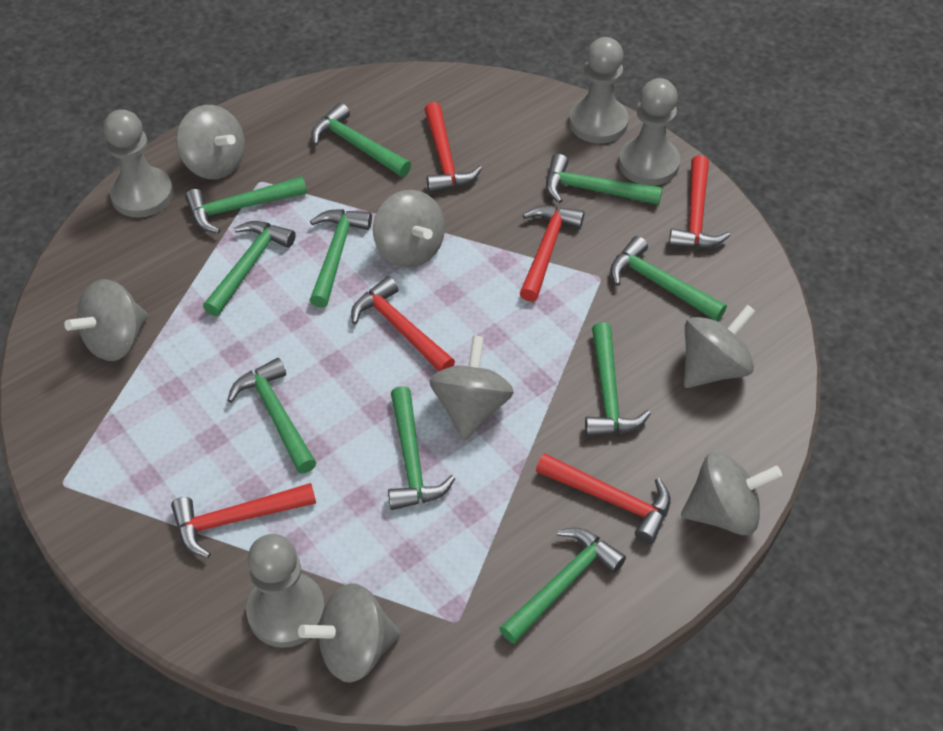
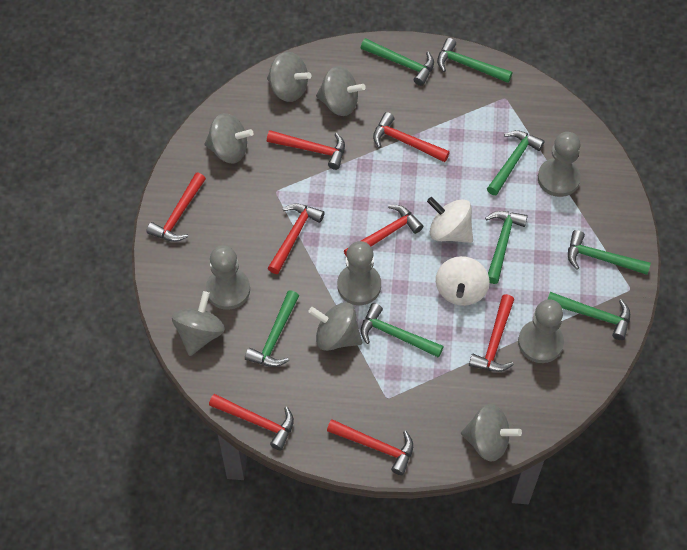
green hammer: 10 -> 8
grey spinning top: 7 -> 6
red hammer: 6 -> 8
white spinning top: 0 -> 2

